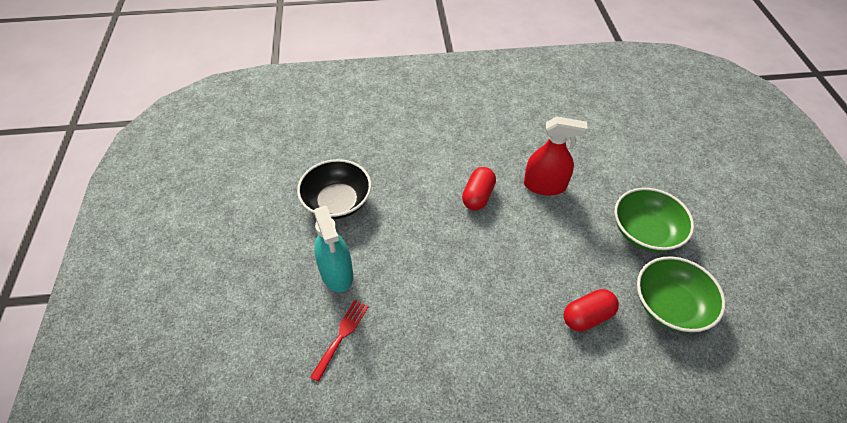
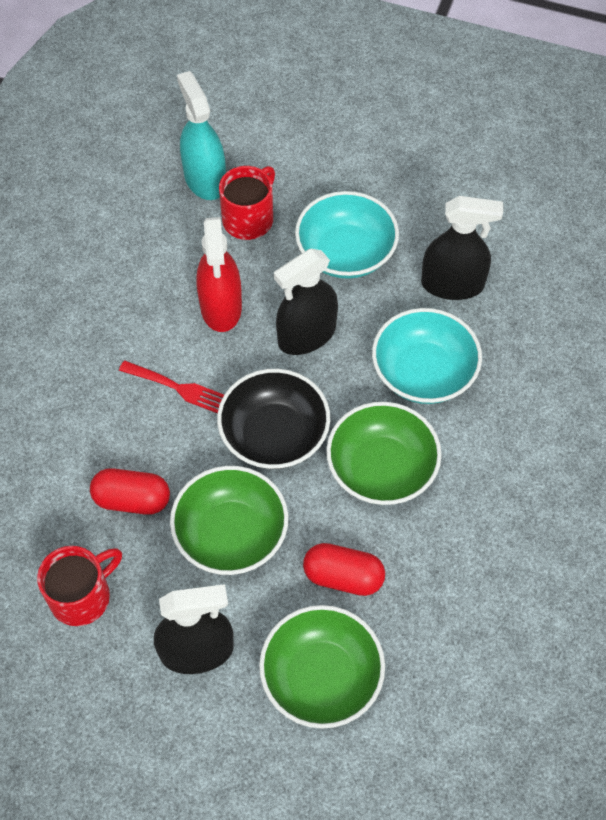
black spray bottle: 0 -> 3
green bowl: 2 -> 3
red mug: 0 -> 2
turquoise bowl: 0 -> 2

